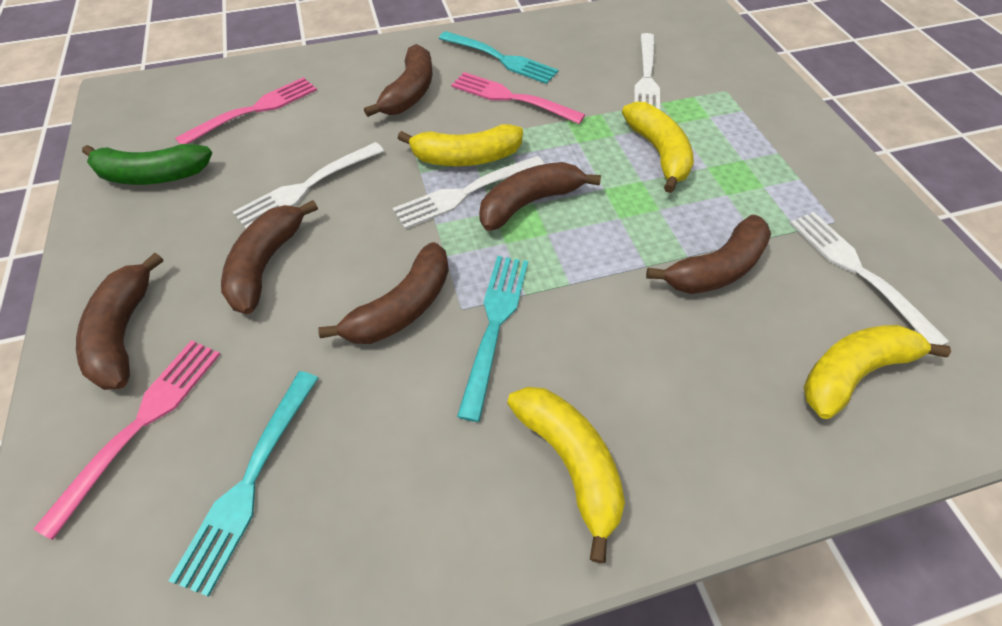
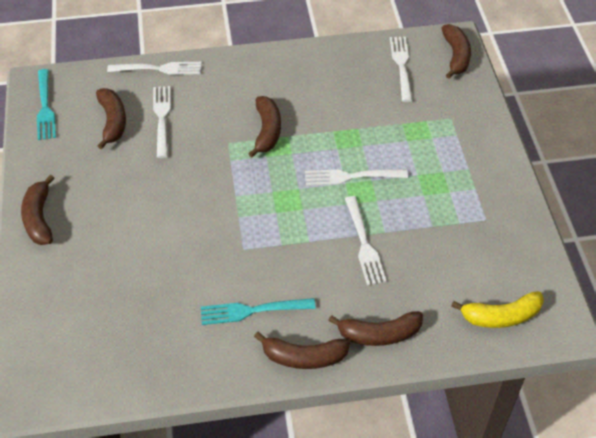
green banana: 1 -> 0
pink fork: 3 -> 0
turquoise fork: 3 -> 2
white fork: 4 -> 5
yellow banana: 4 -> 1

